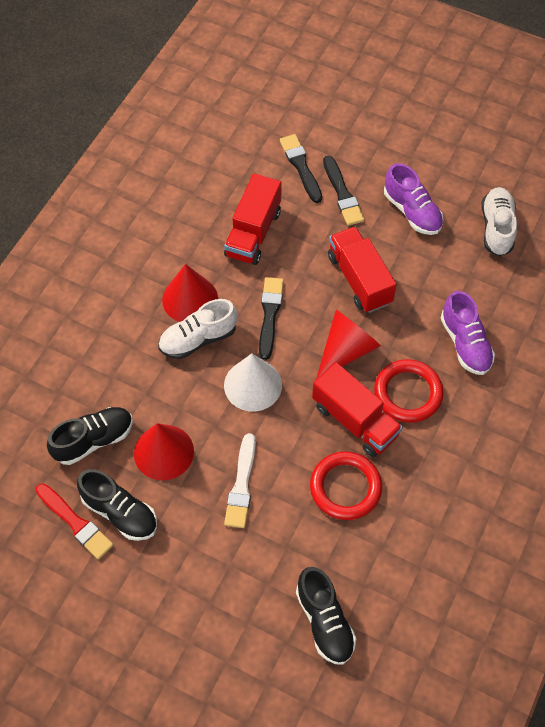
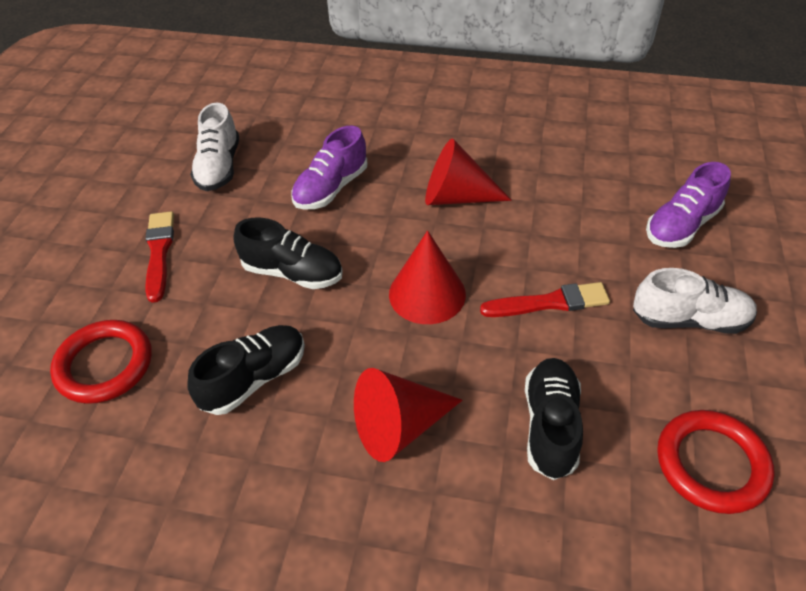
black brush: 3 -> 0
red brush: 1 -> 2
red truck: 3 -> 0
white brush: 1 -> 0
white cone: 1 -> 0

